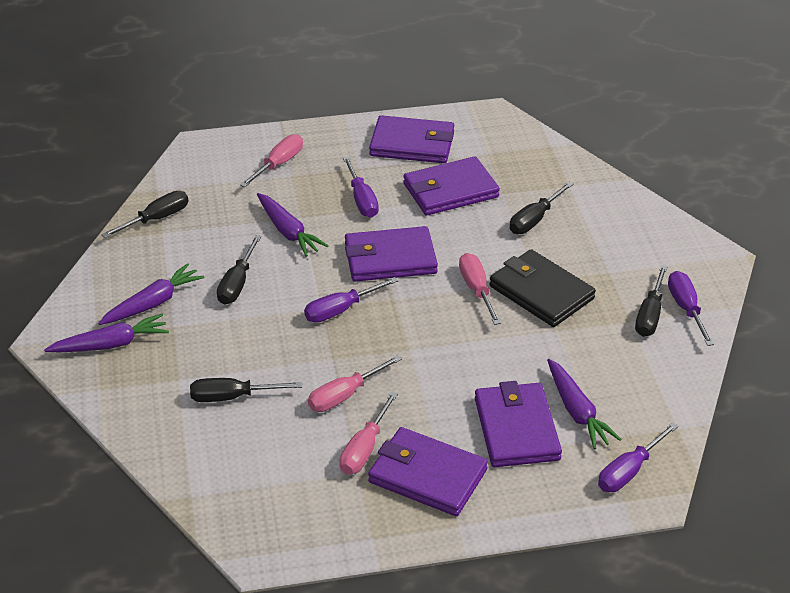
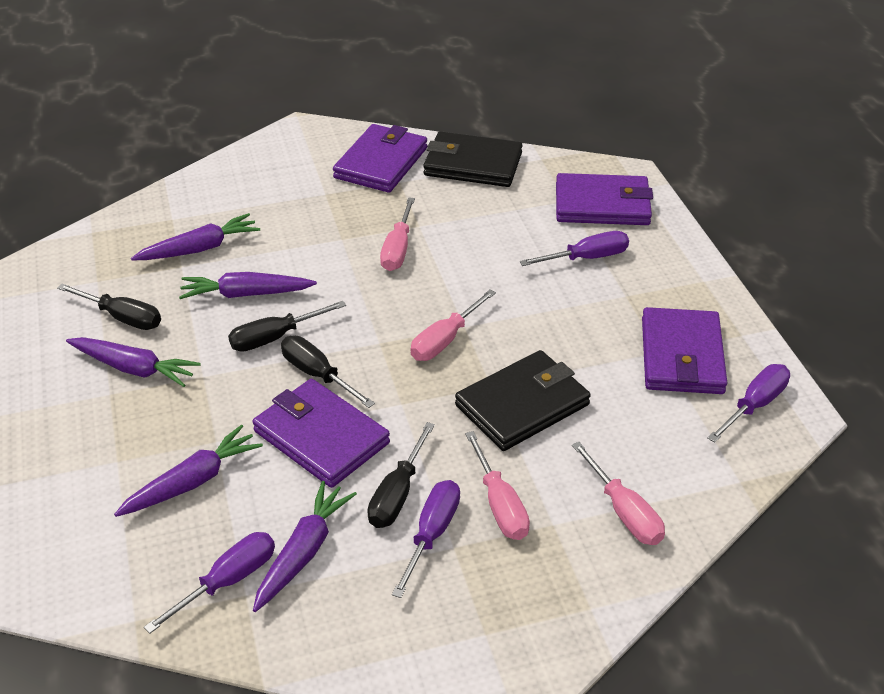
black screwdriver: 5 -> 4
black wallet: 1 -> 2
purple carrot: 4 -> 5
purple wallet: 5 -> 4

